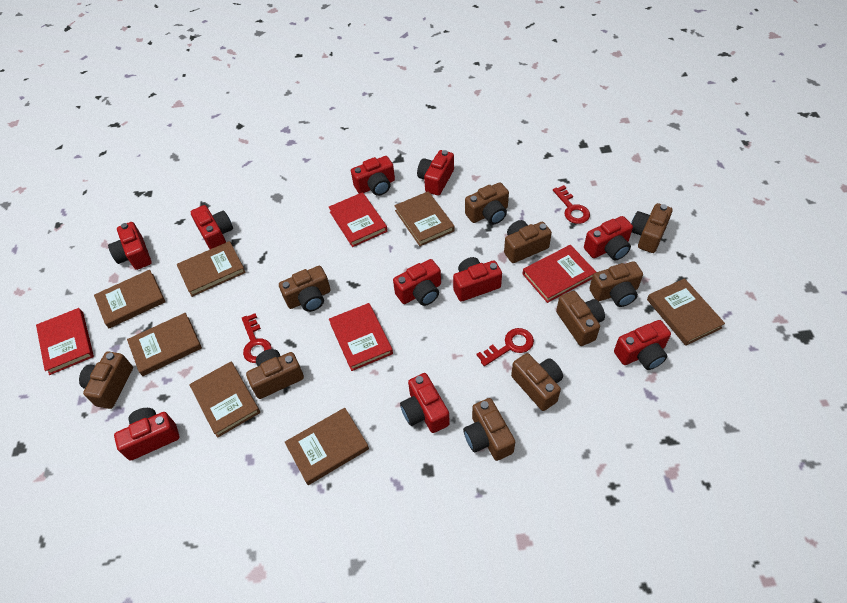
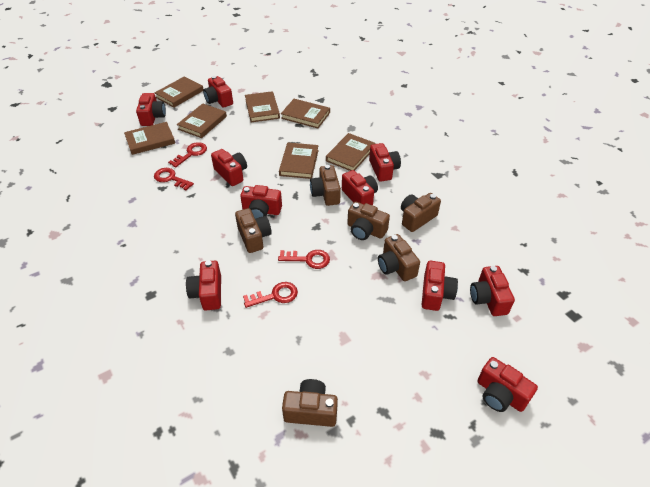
brown camera: 10 -> 6
red book: 4 -> 0
red key: 3 -> 4

